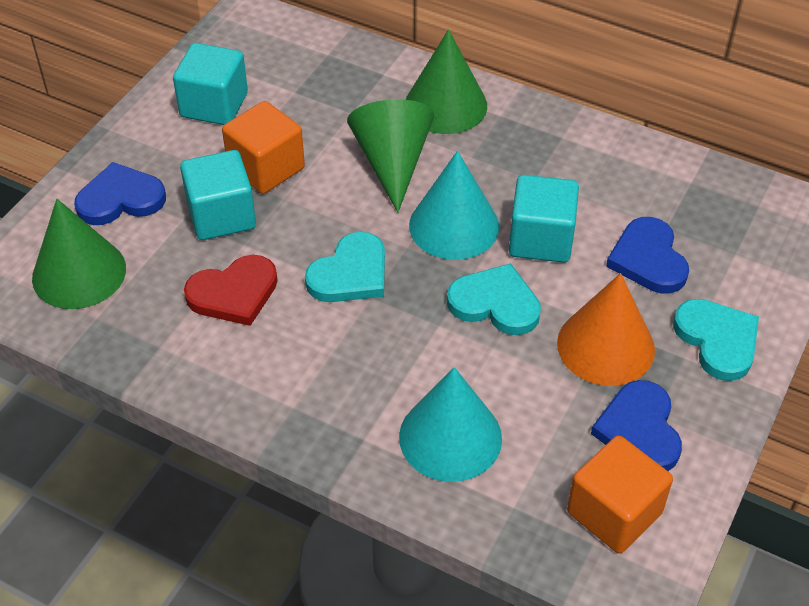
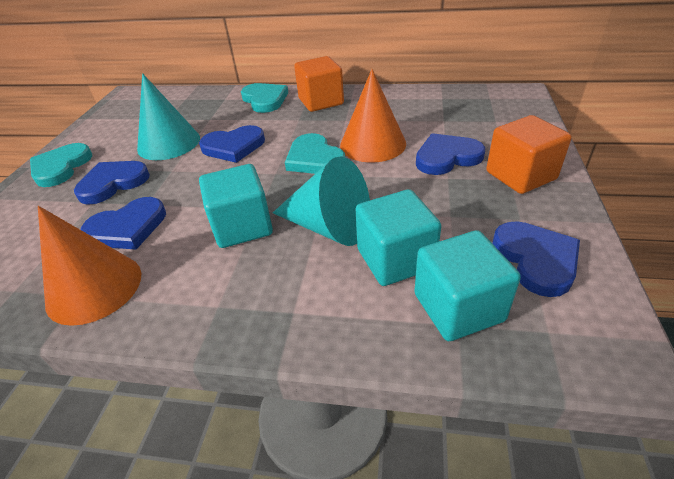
blue heart: 3 -> 5
green cone: 3 -> 0
orange cone: 1 -> 2
red heart: 1 -> 0

